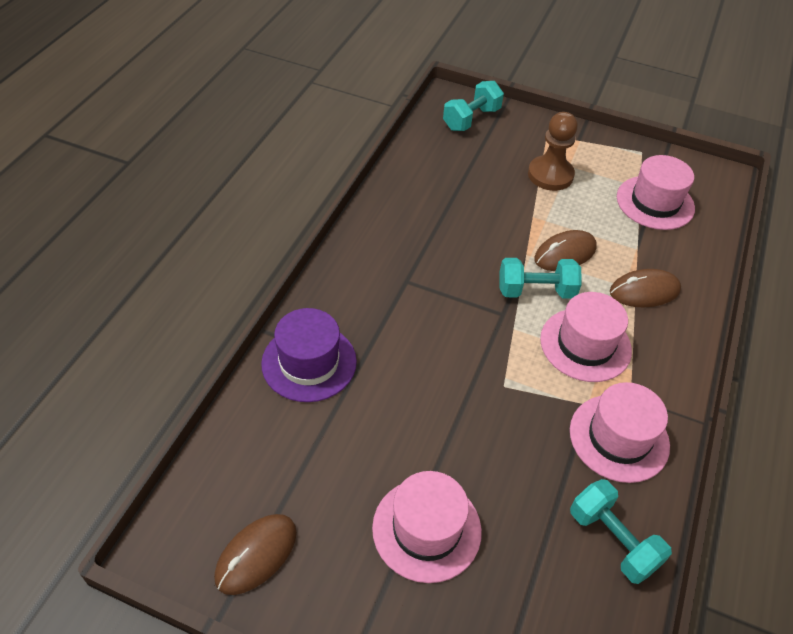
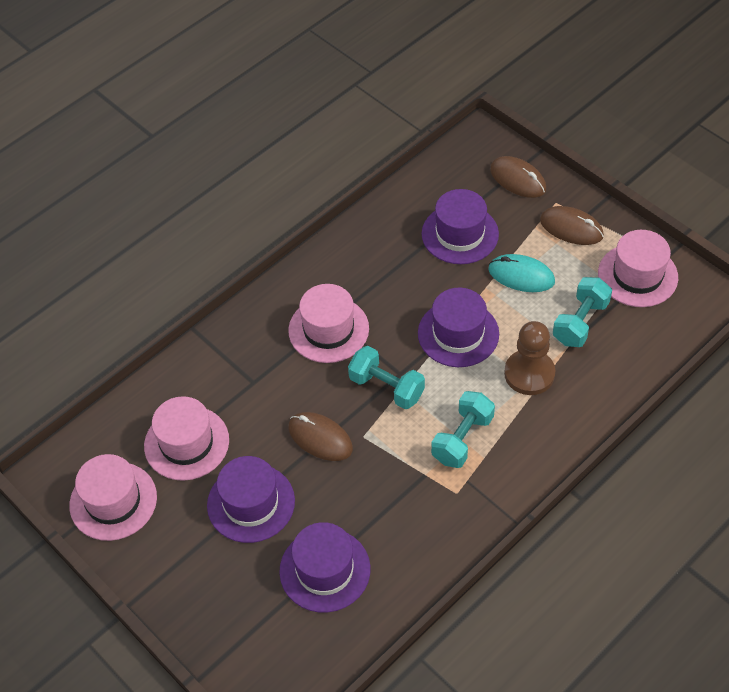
purple hat: 1 -> 4
turquoise mouse: 0 -> 1

